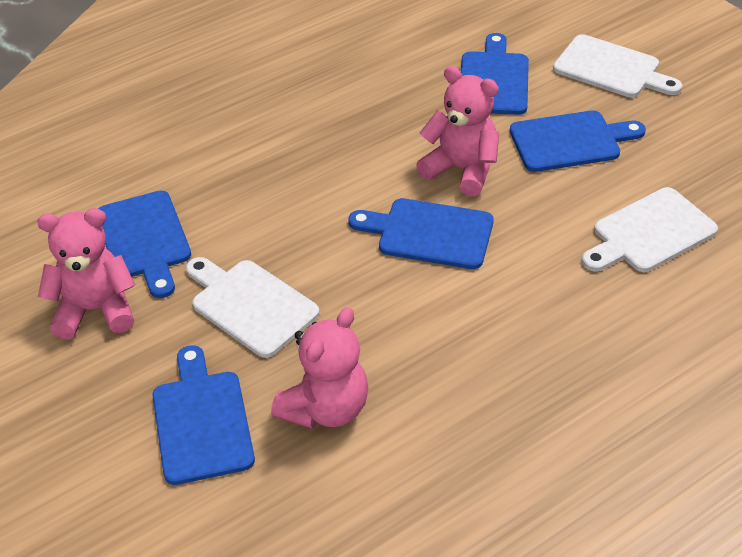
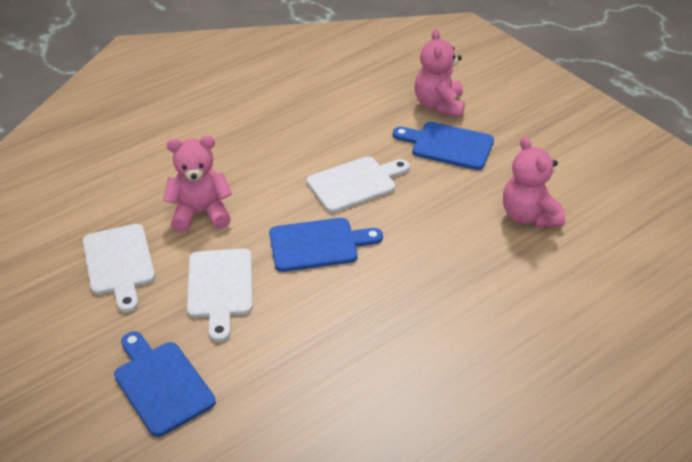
blue cutting board: 5 -> 3

